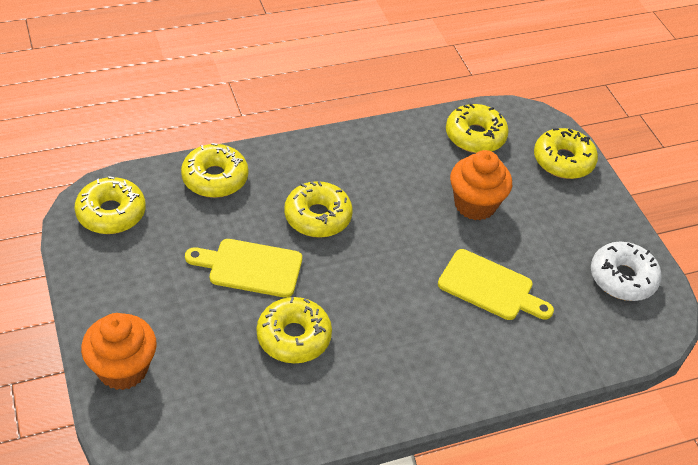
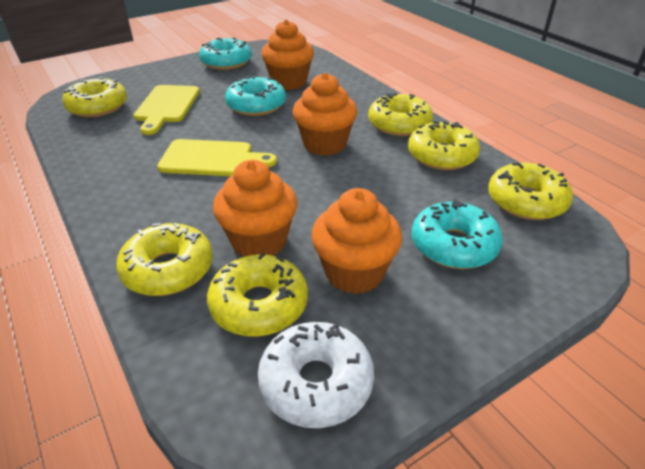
orange cupcake: 2 -> 4
turquoise donut: 0 -> 3

